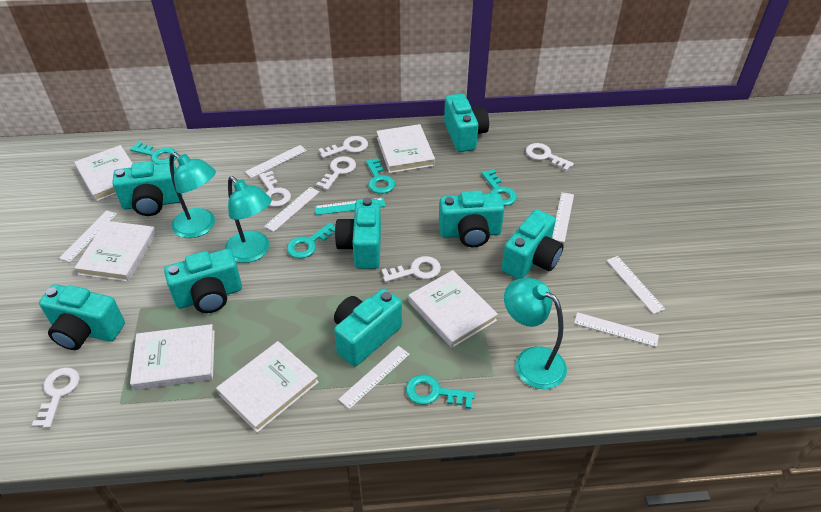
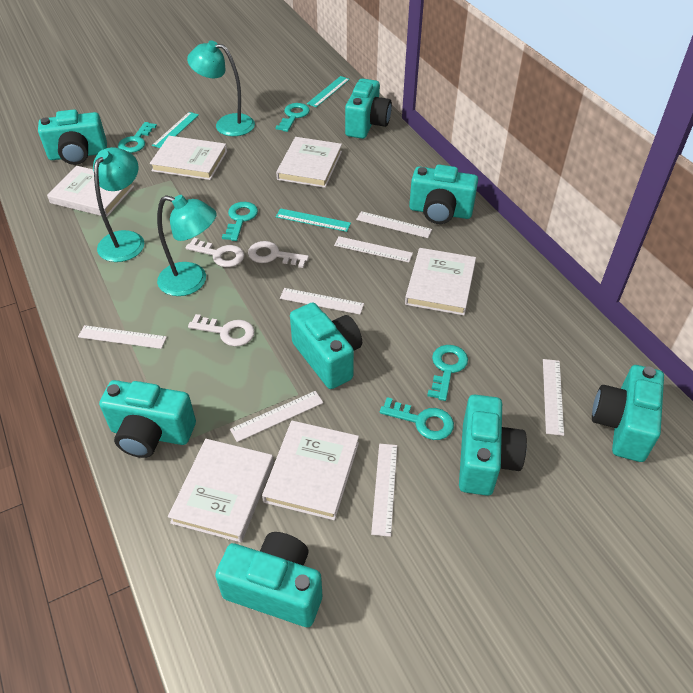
turquoise ruler: 1 -> 3
white key: 6 -> 3

